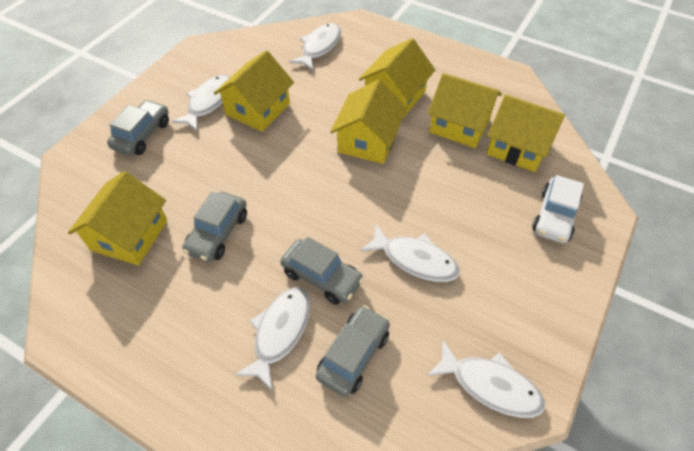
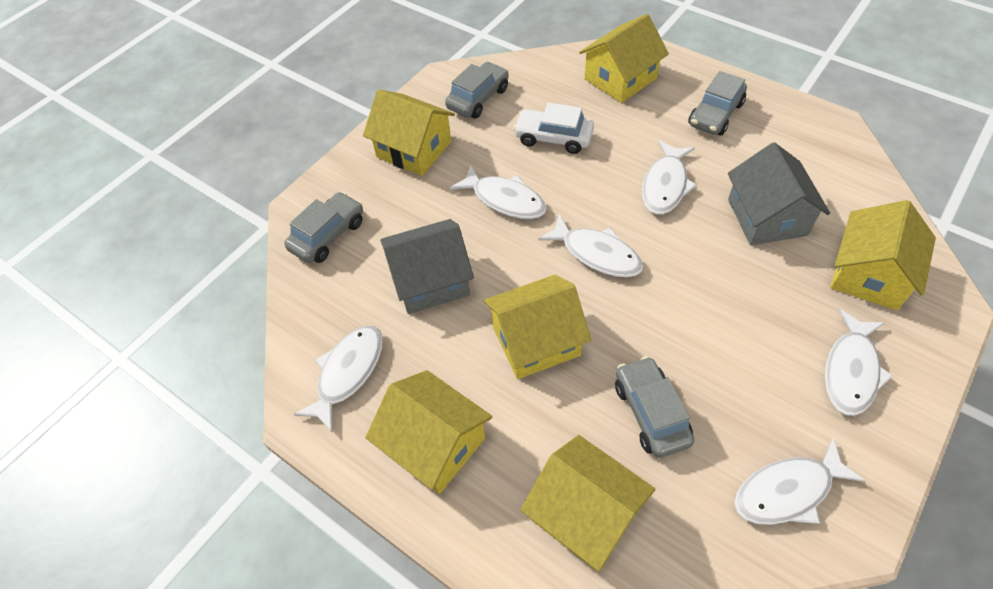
grey house: 0 -> 2
white fish: 5 -> 6

